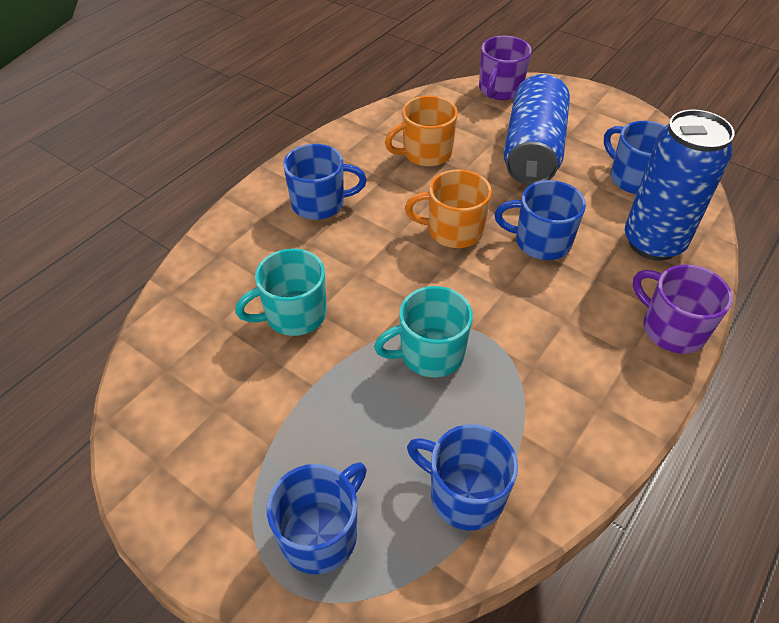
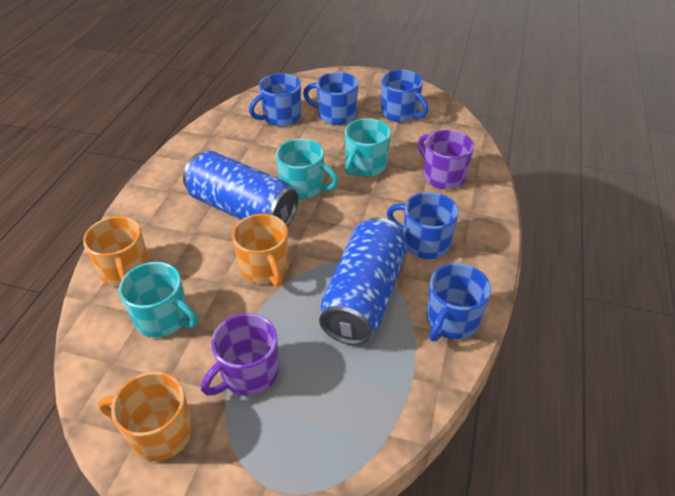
orange mug: 2 -> 3
turquoise mug: 2 -> 3

